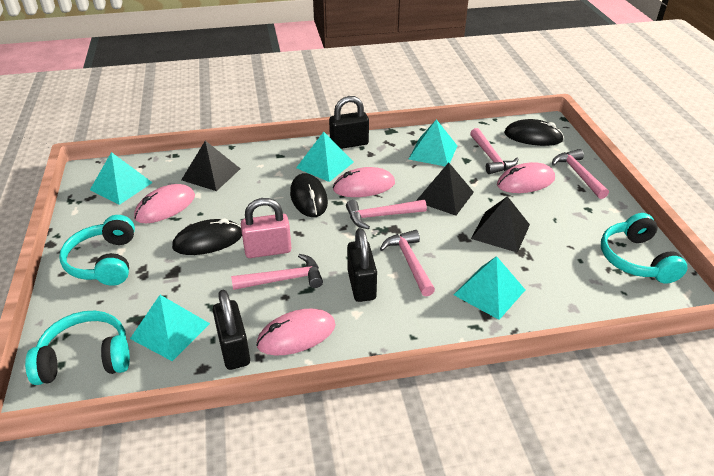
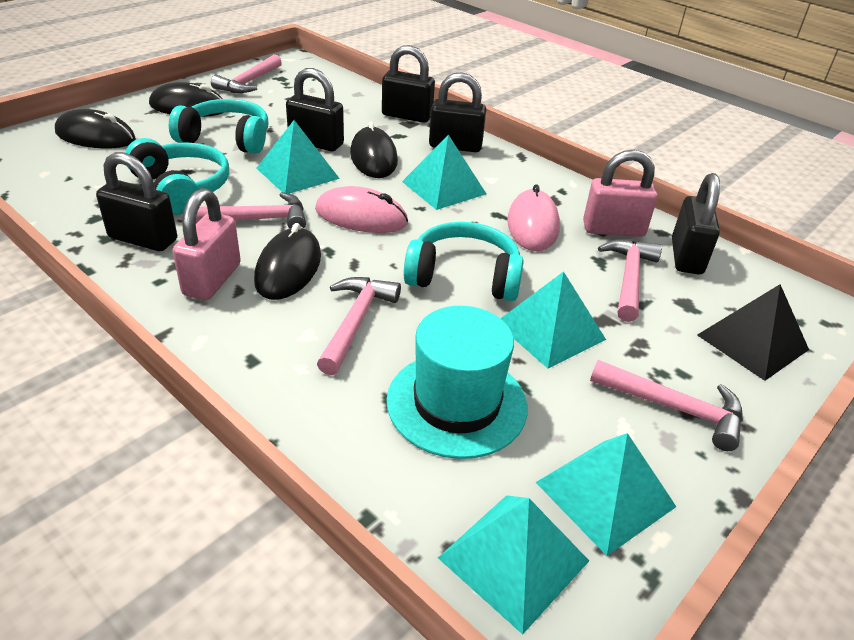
black mouse: 3 -> 4
black padlock: 3 -> 5
black pyramid: 3 -> 1
pink mouse: 4 -> 2
pink padlock: 1 -> 2
turquoise hat: 0 -> 1

